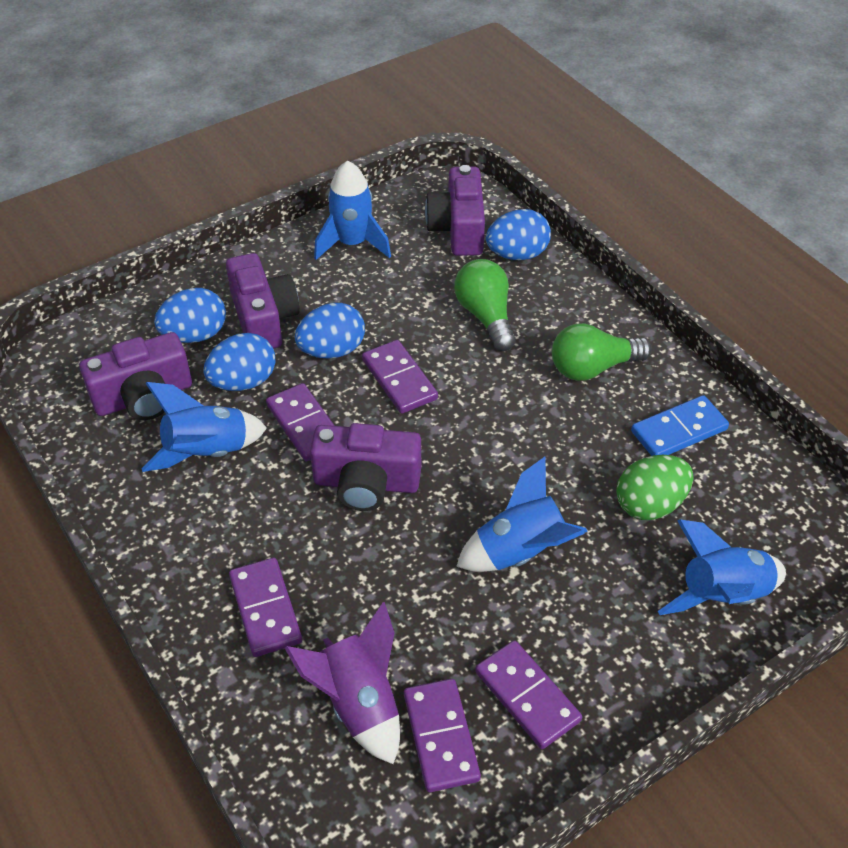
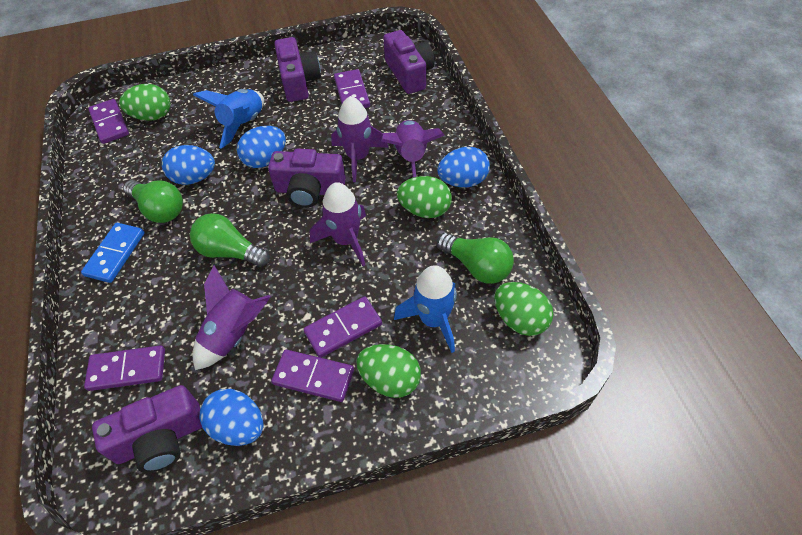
blue rocket: 4 -> 2
green egg: 1 -> 4
green light bulb: 2 -> 3
purple rocket: 1 -> 4

